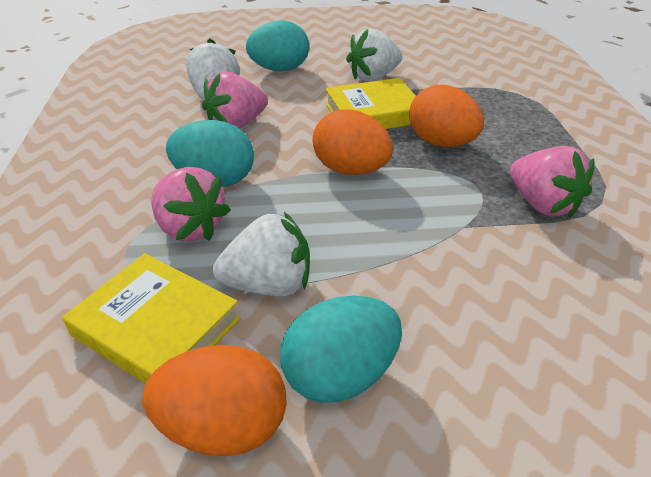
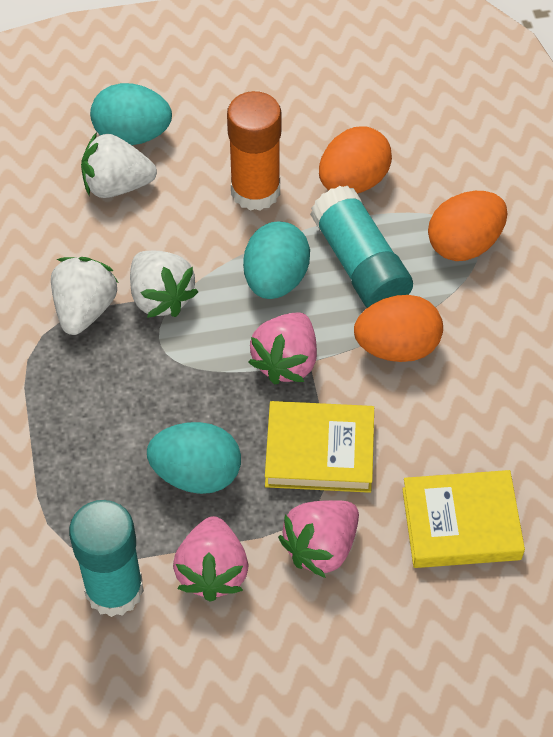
orange glue stick: 0 -> 1
turquoise glue stick: 0 -> 2

